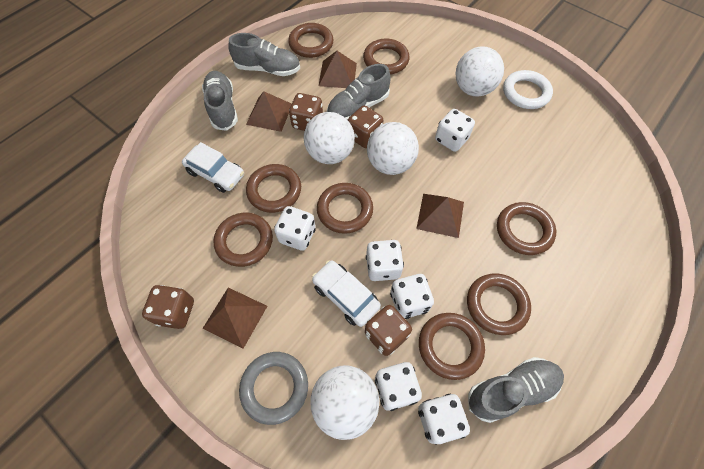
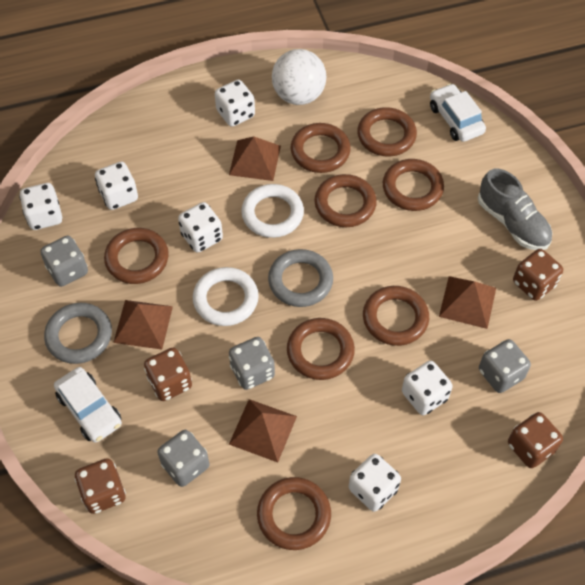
grey dice: 0 -> 4
grey ring: 1 -> 2
grey shoe: 4 -> 1
white ball: 4 -> 1
white ring: 1 -> 2

